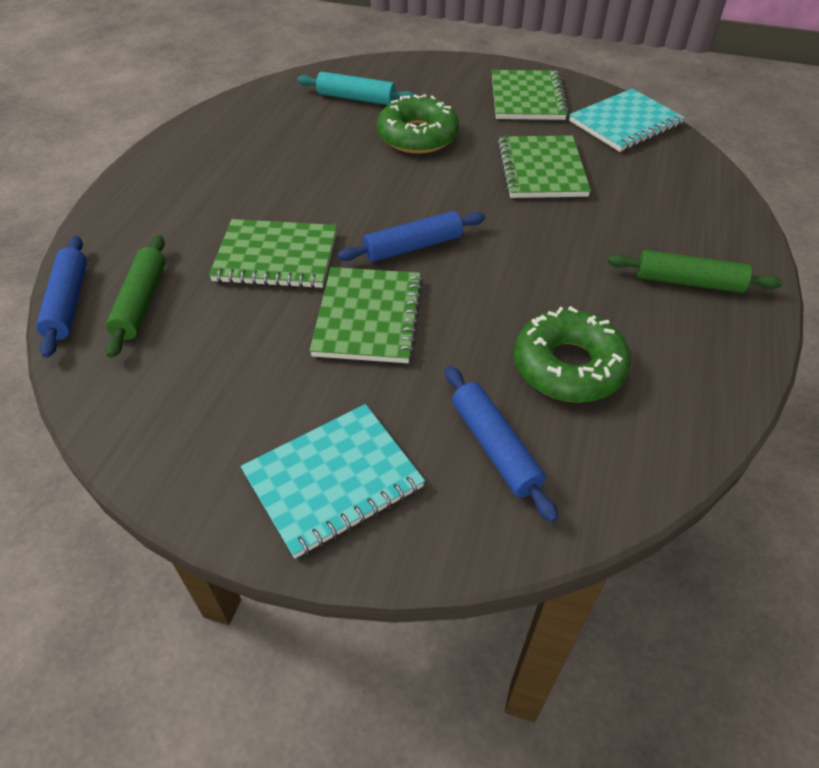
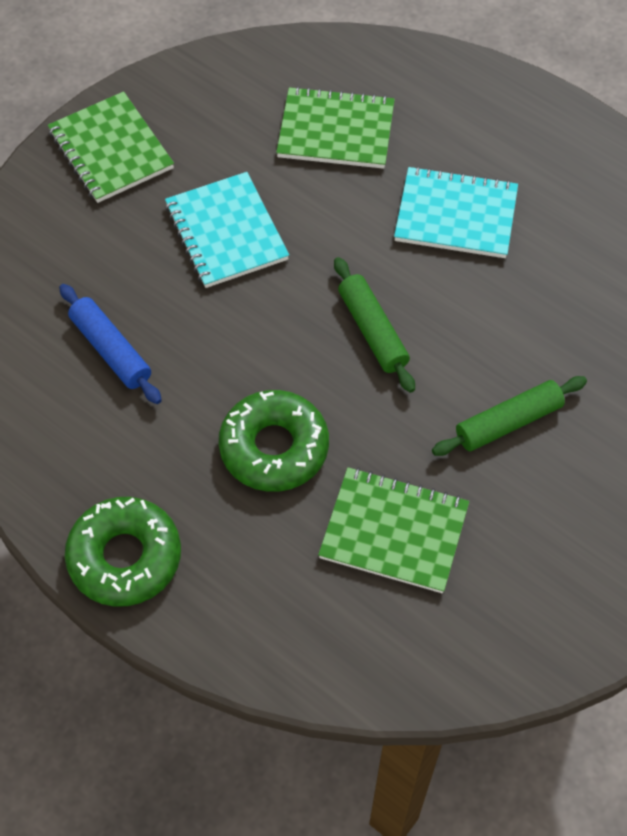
blue rolling pin: 3 -> 1
green notebook: 4 -> 3
turquoise rolling pin: 1 -> 0

